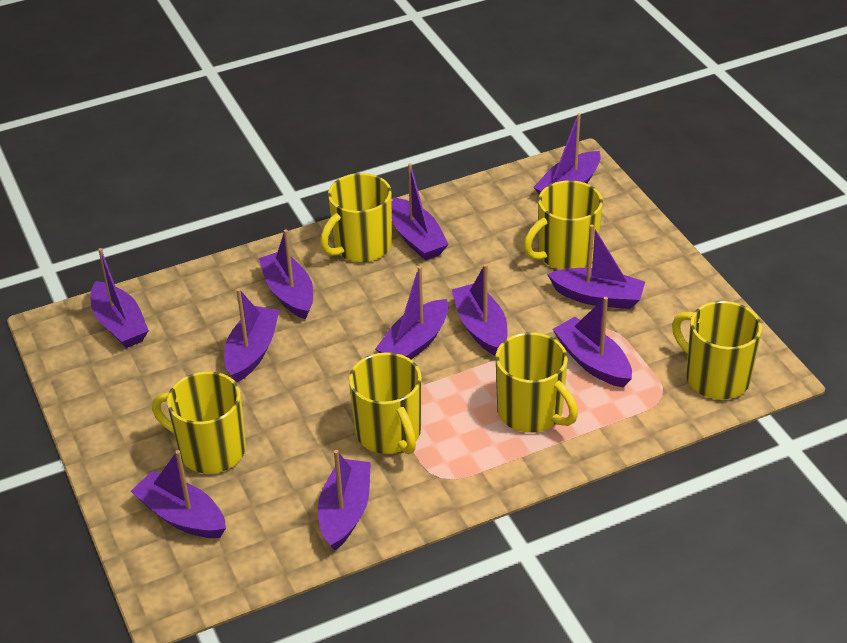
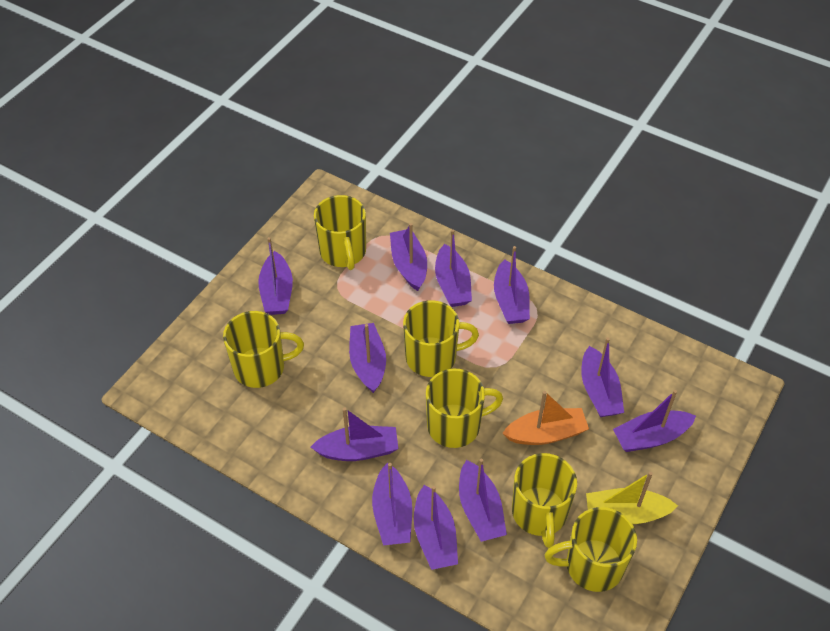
orange boat: 0 -> 1
yellow boat: 0 -> 1

